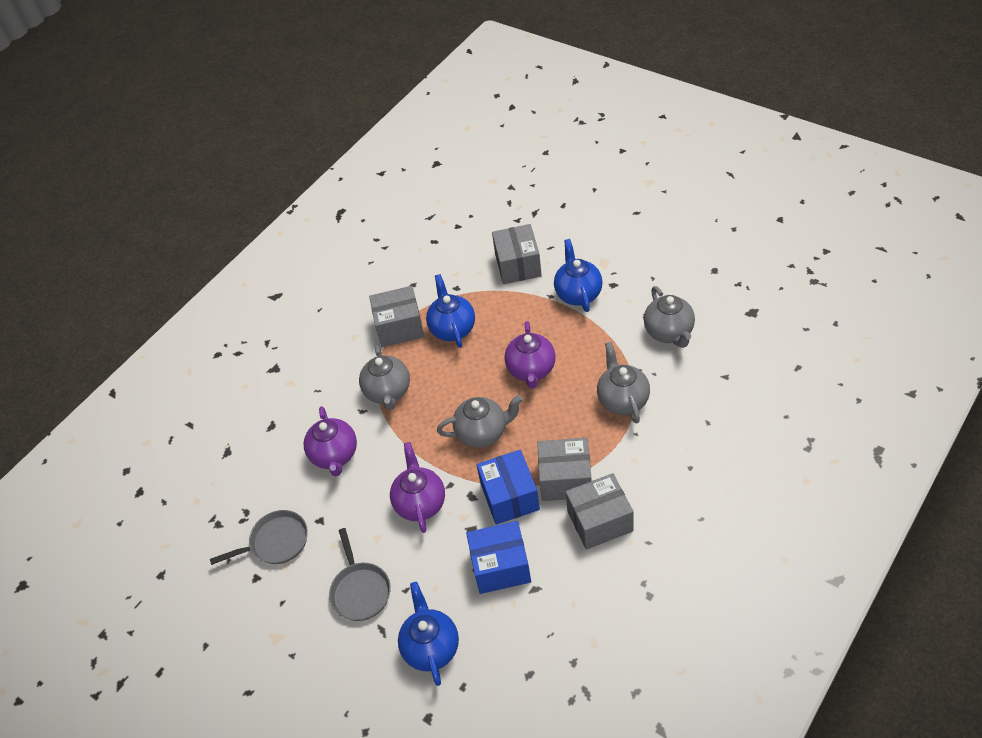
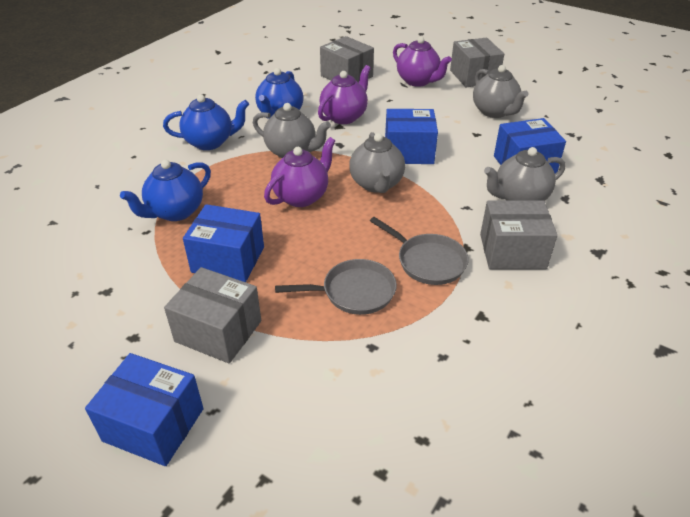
blue box: 2 -> 4

